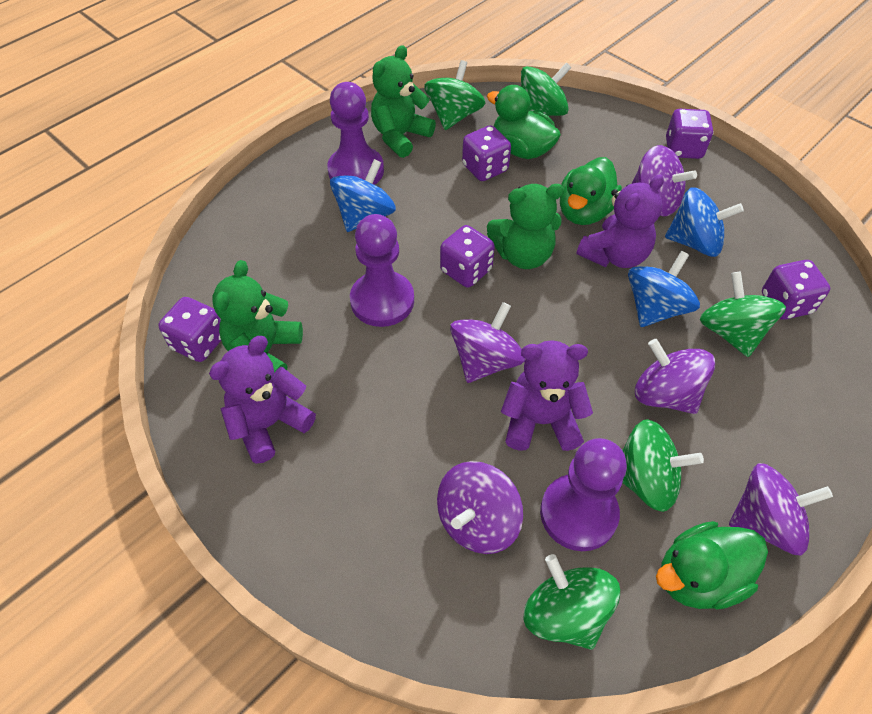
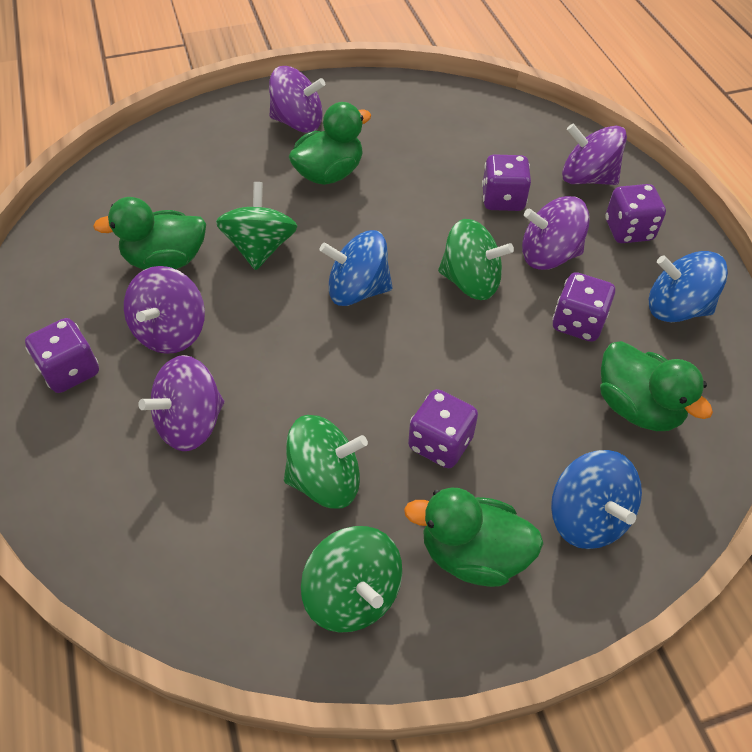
green duck: 3 -> 4
green spinning top: 5 -> 4
green teddy bear: 3 -> 0
purple pawn: 3 -> 0
purple teddy bear: 3 -> 0

